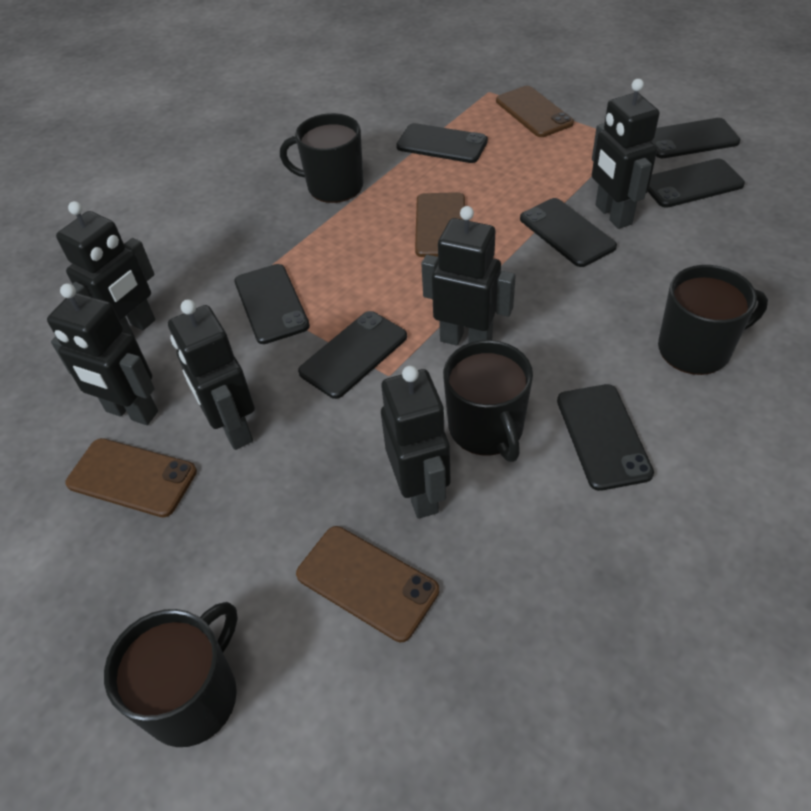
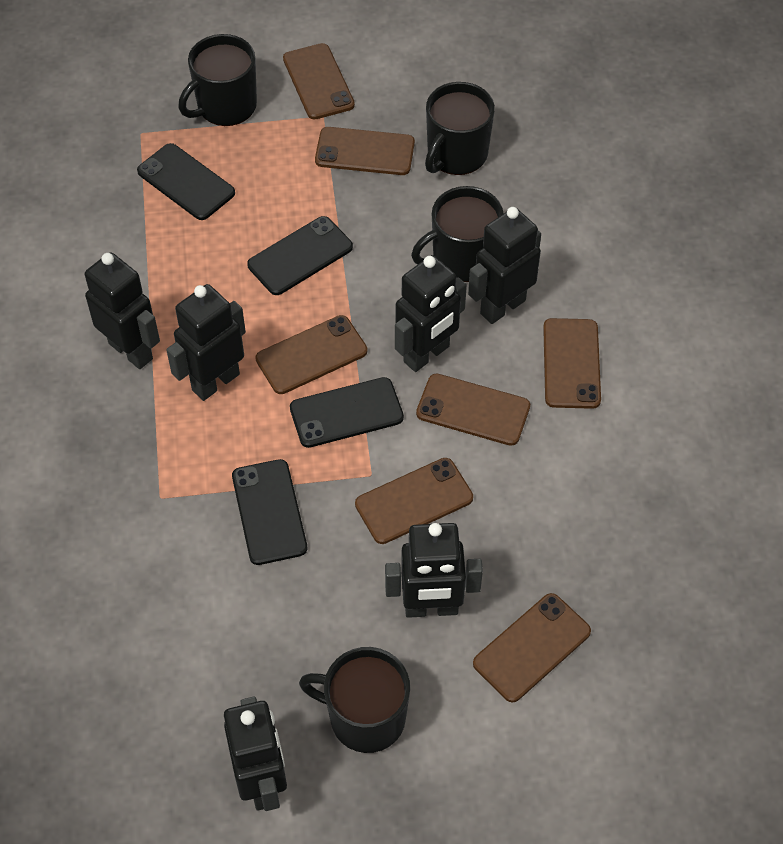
black phone: 7 -> 4
brown phone: 4 -> 7

